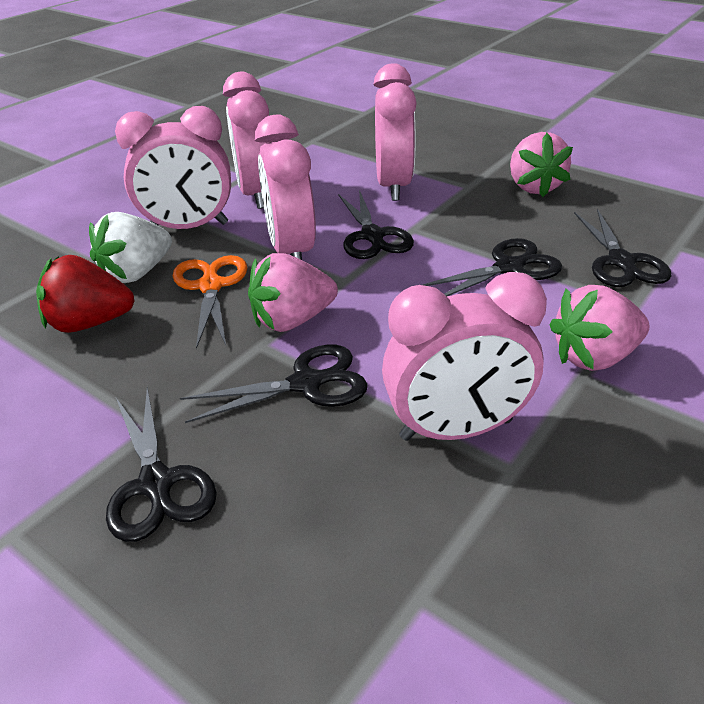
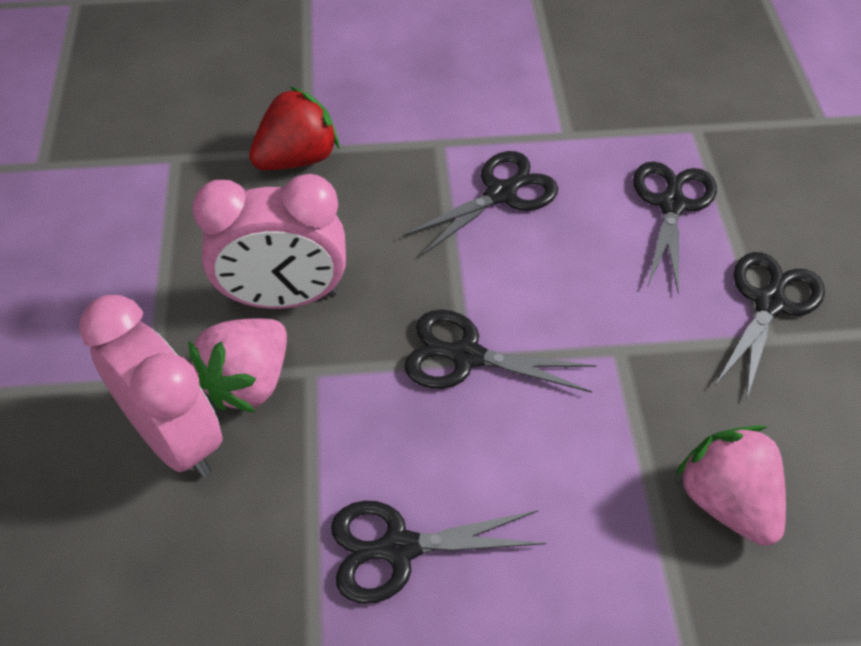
orange scissors: 1 -> 0
pink clock: 5 -> 2
pink strawberry: 3 -> 2
white strawberry: 1 -> 0

